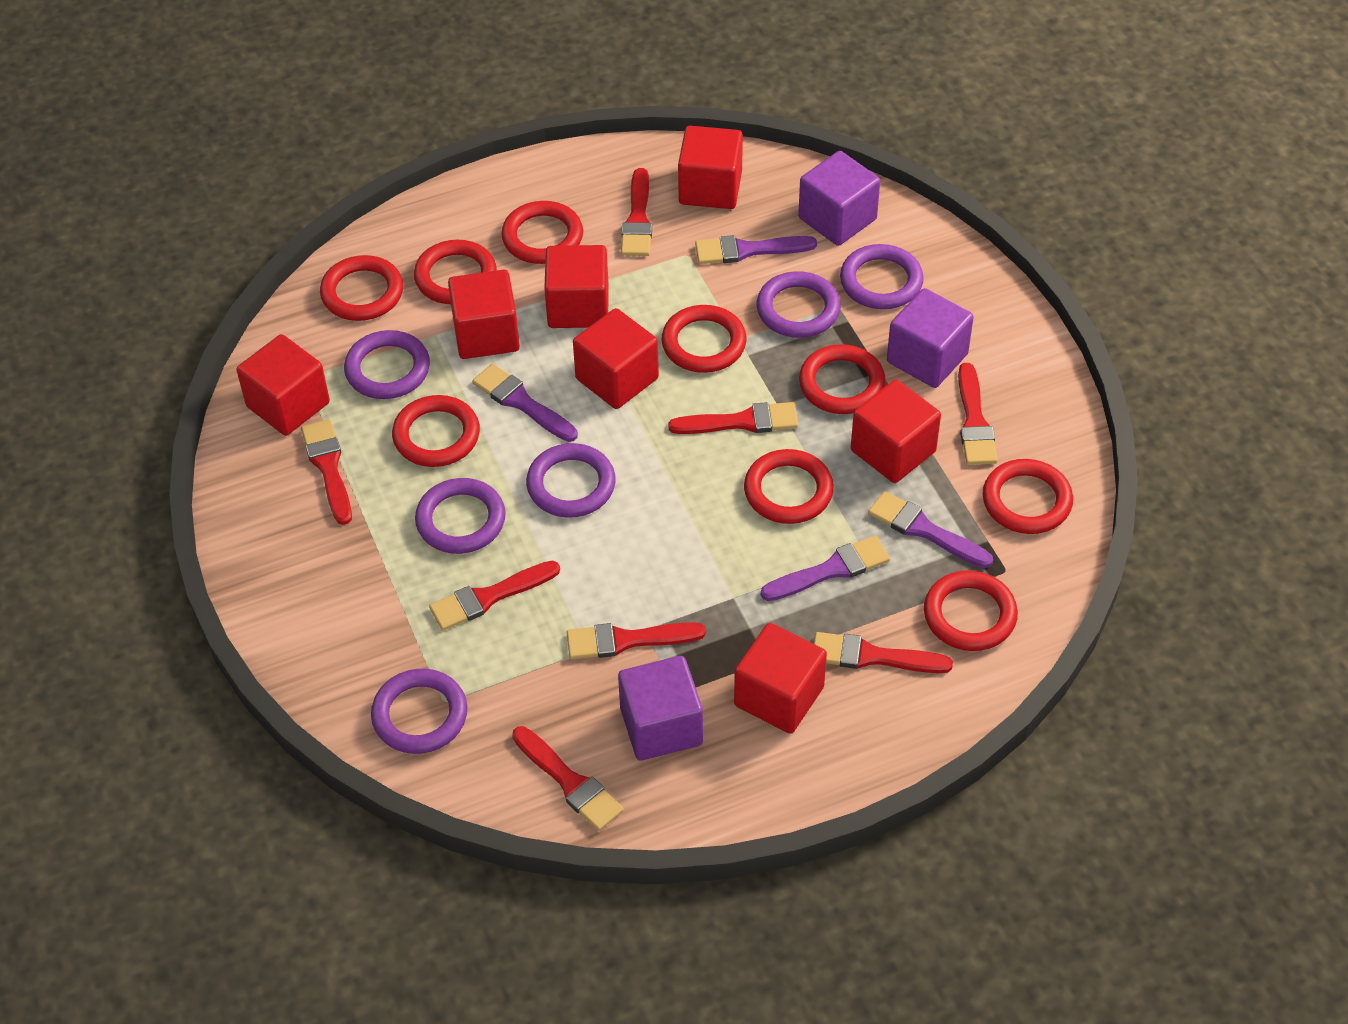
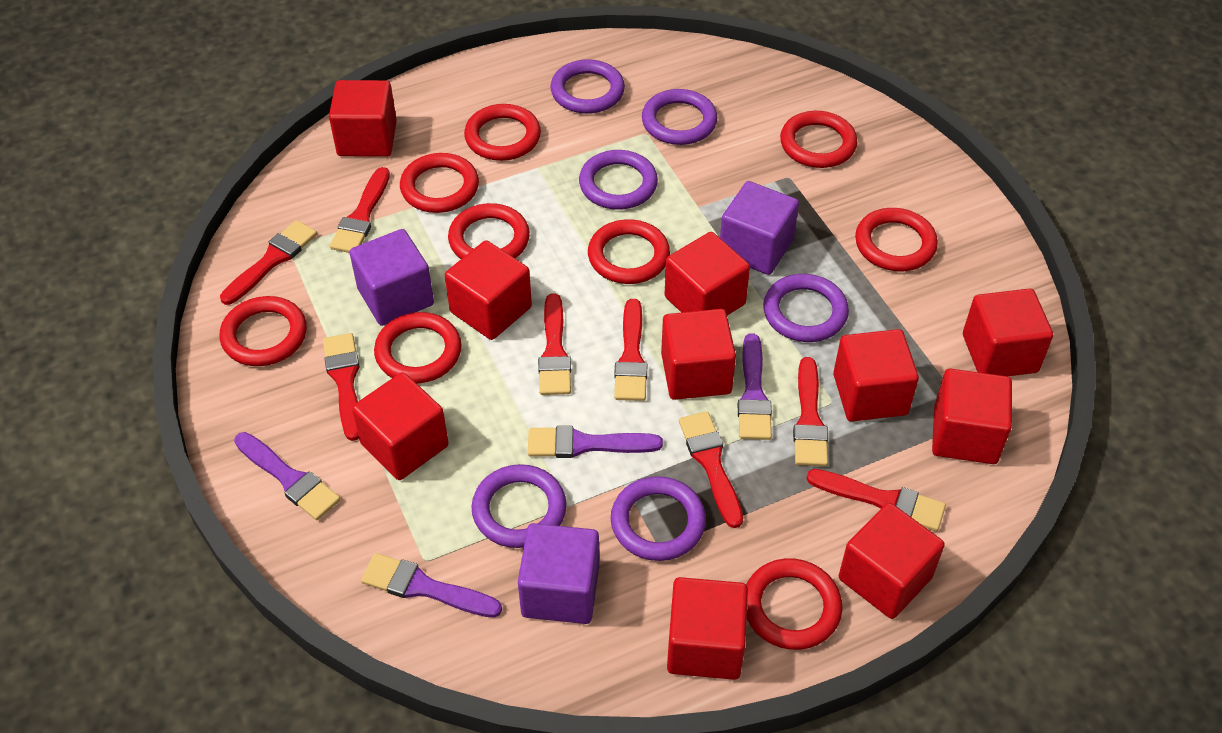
red cube: 7 -> 10

